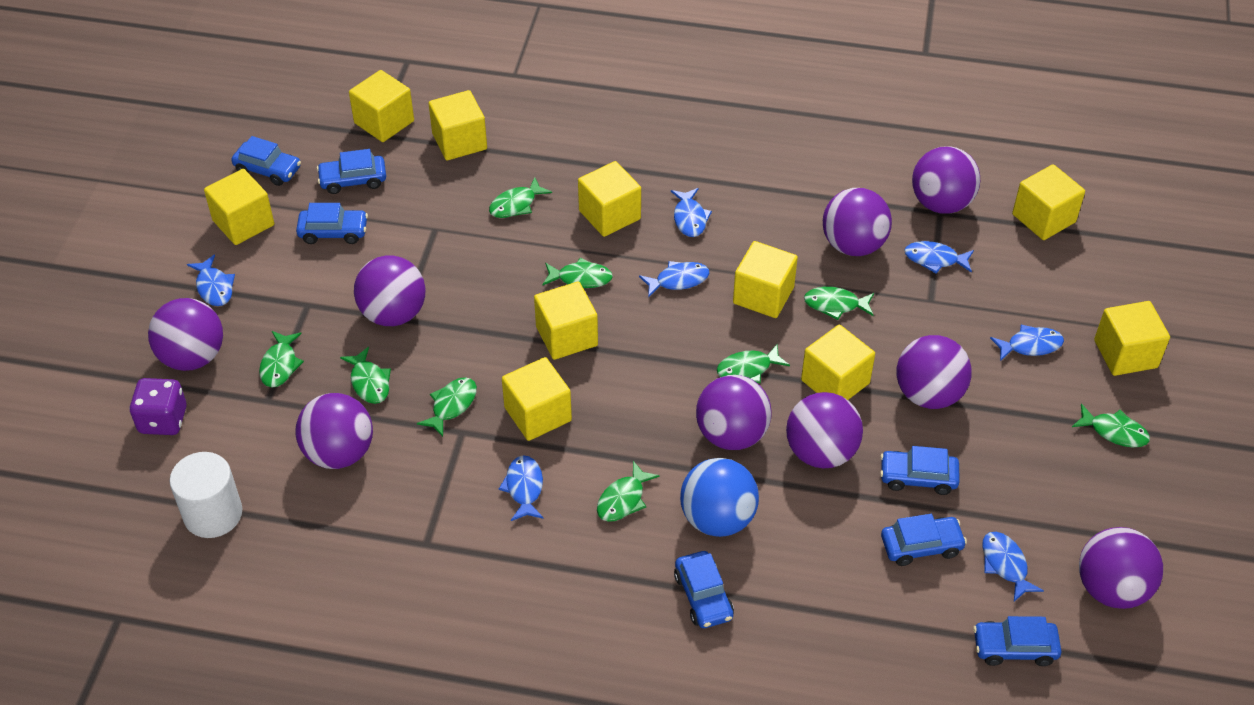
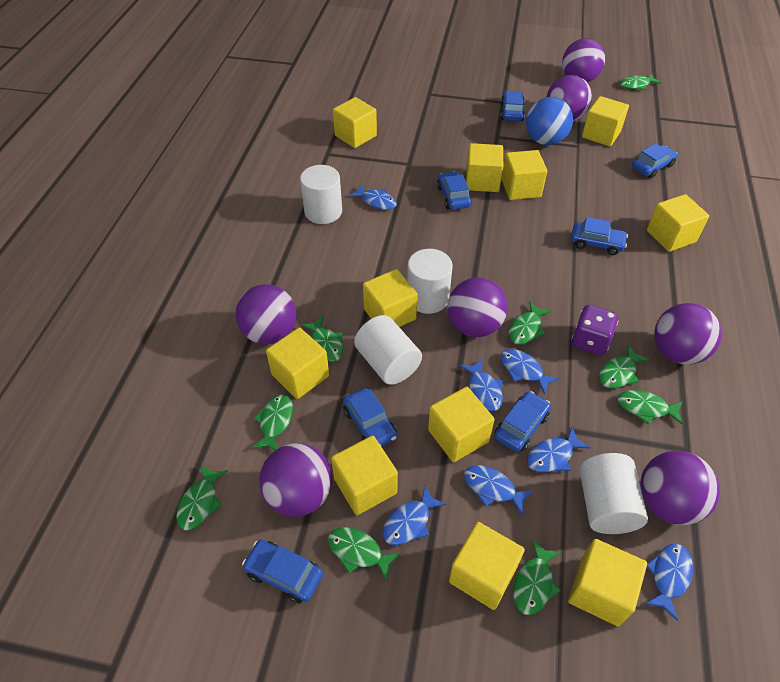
purple ball: 9 -> 7
white cylinder: 1 -> 4
yellow cube: 10 -> 11

